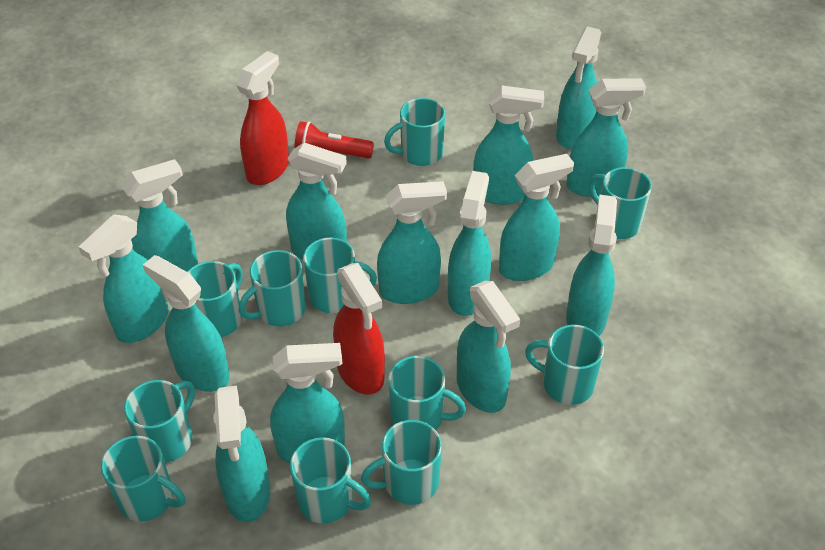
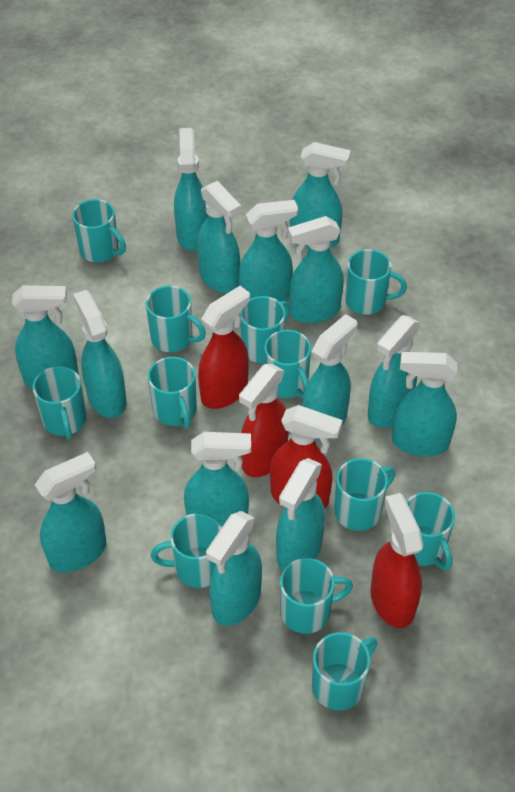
red flashlight: 1 -> 0
red spray bottle: 2 -> 4
turquoise mug: 11 -> 12

